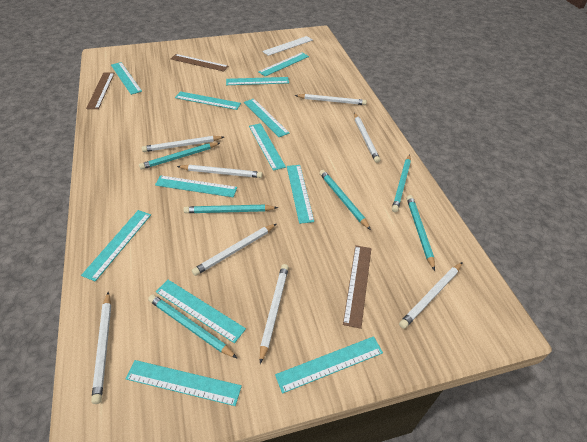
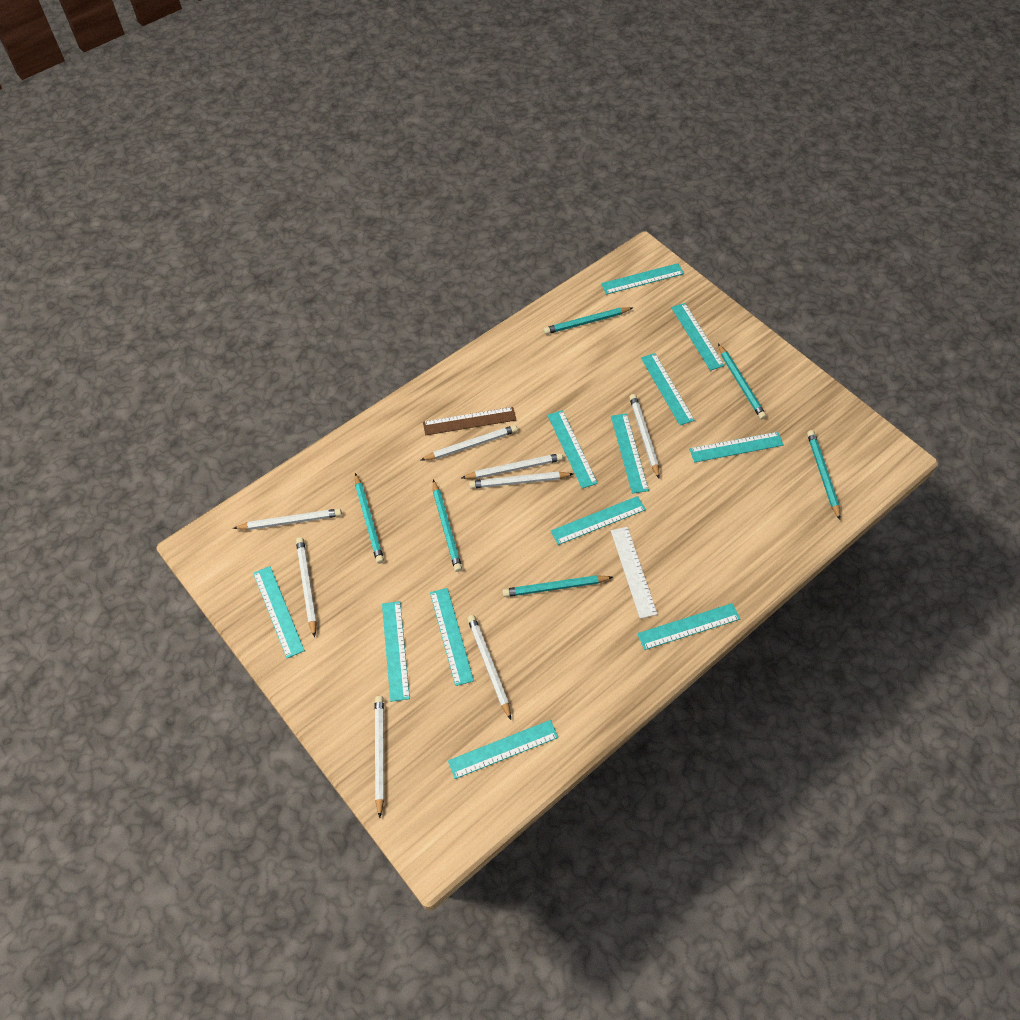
brown ruler: 3 -> 1

